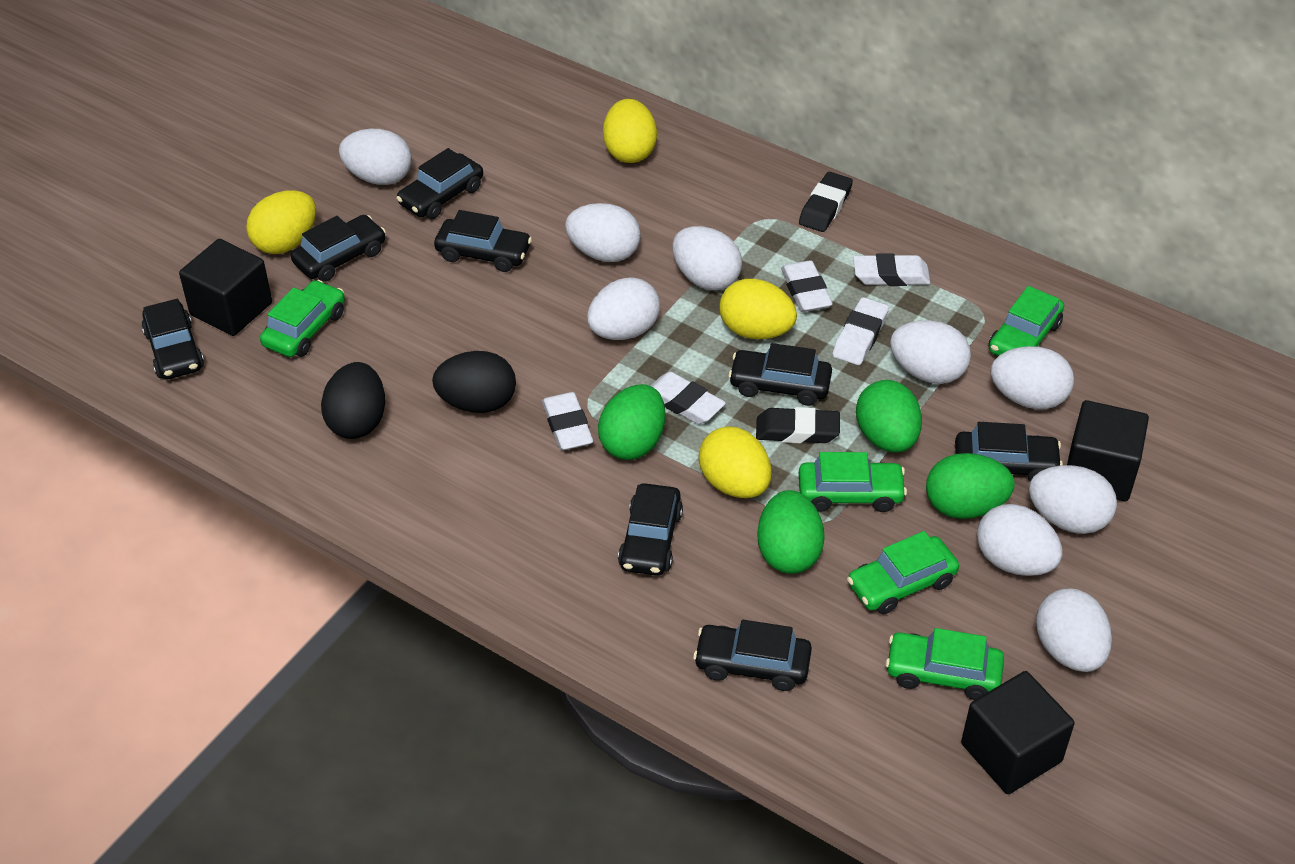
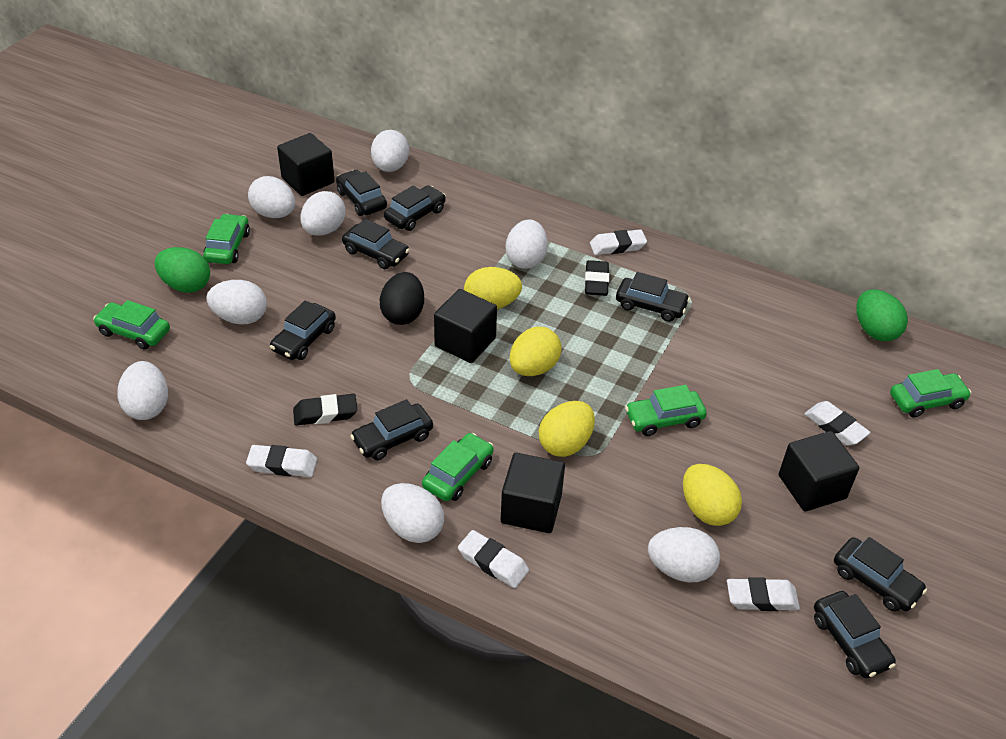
black cube: 3 -> 4
black egg: 2 -> 1
green egg: 4 -> 2
white egg: 9 -> 8

